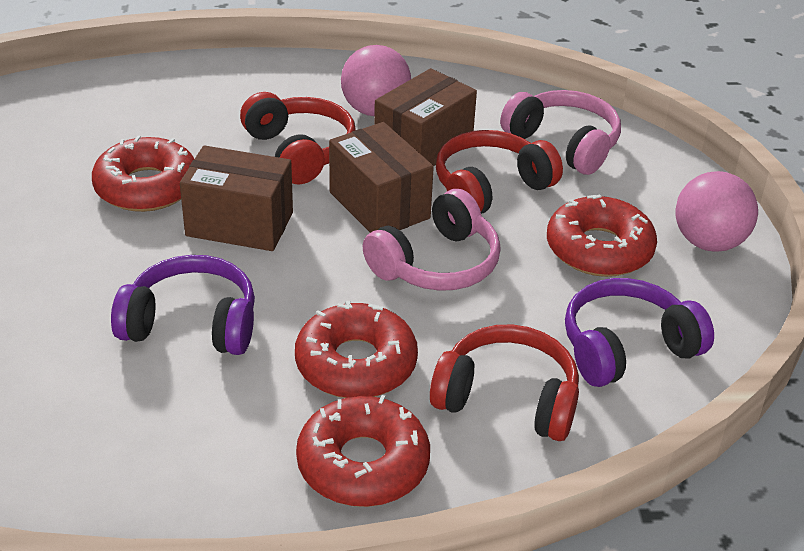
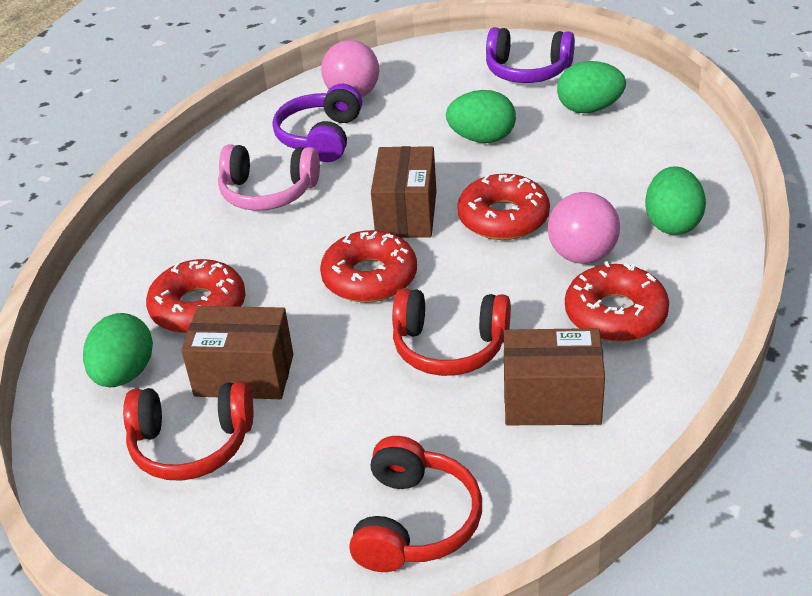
green egg: 0 -> 4
pink headphones: 2 -> 1

